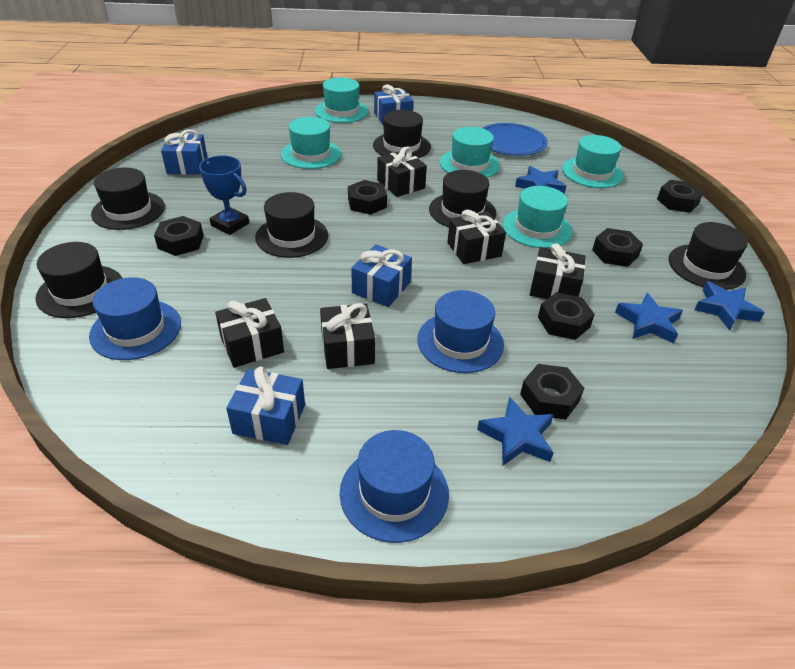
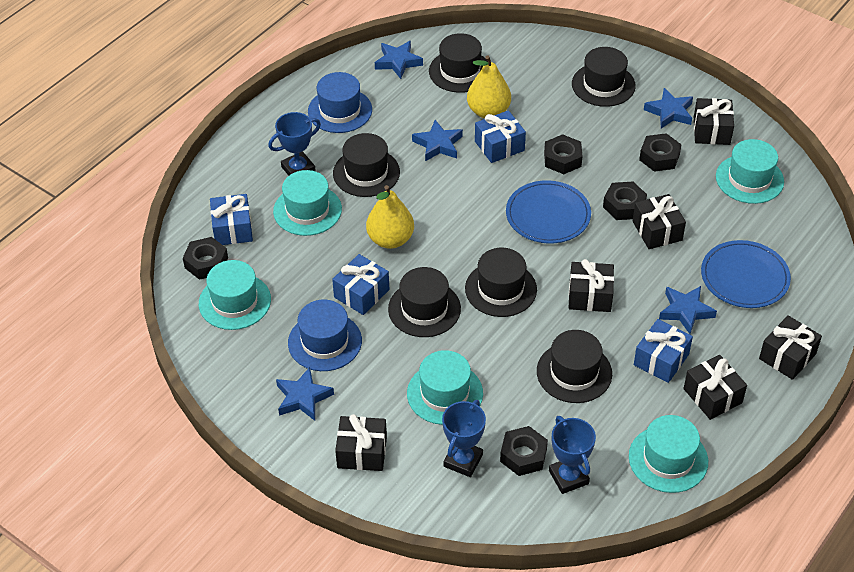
black gift: 5 -> 6
black nut: 6 -> 5
blue hat: 3 -> 2
blue plate: 1 -> 2
blue star: 4 -> 5
blue trophy: 1 -> 3
yellow pear: 0 -> 2

